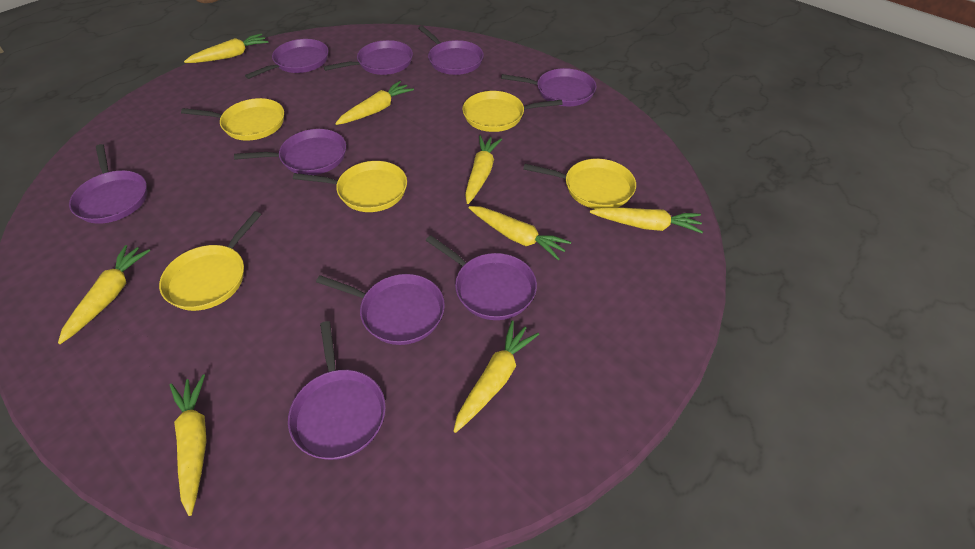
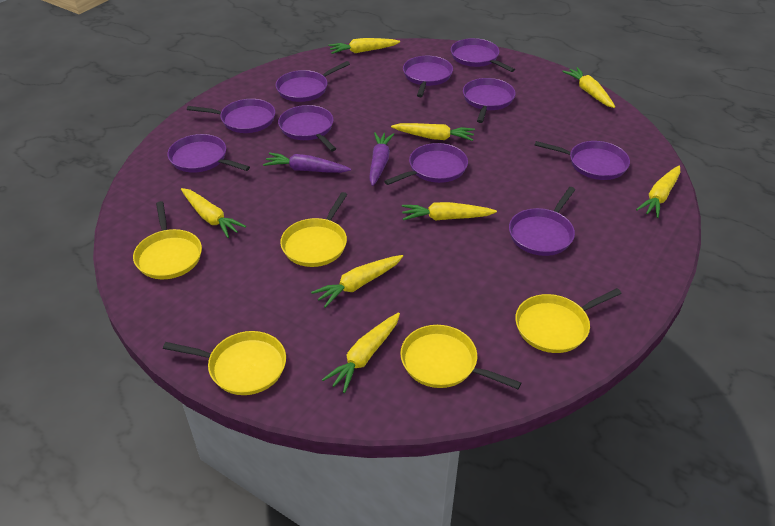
purple carrot: 0 -> 2
purple pan: 9 -> 10

